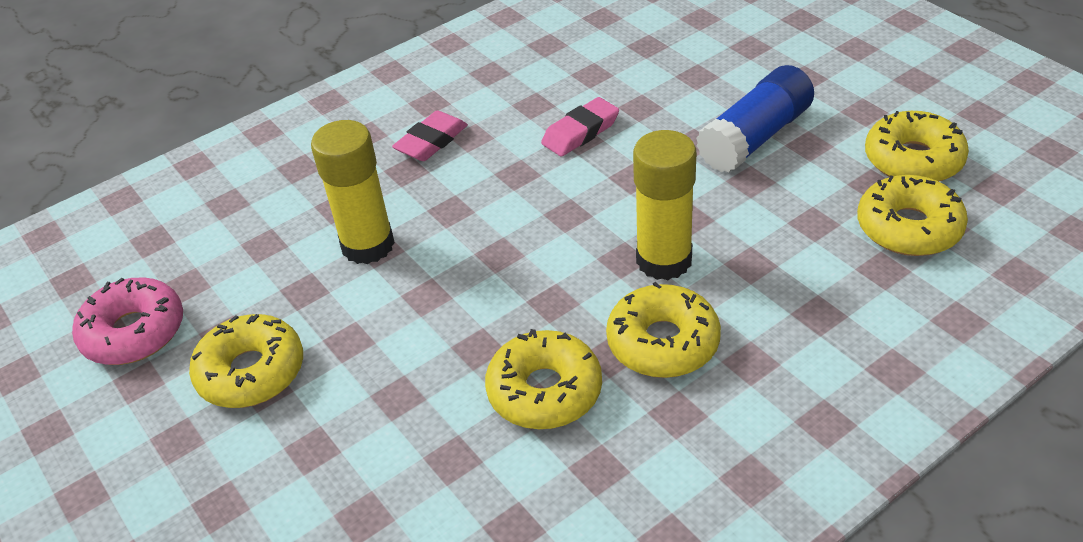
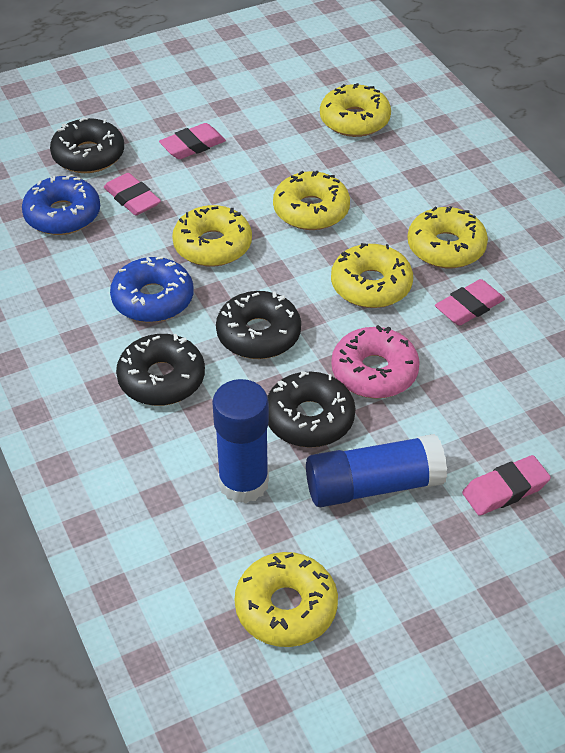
black donut: 0 -> 4
blue donut: 0 -> 2
blue glue stick: 1 -> 2
pink eraser: 2 -> 4
yellow donut: 5 -> 6
yellow glue stick: 2 -> 0

